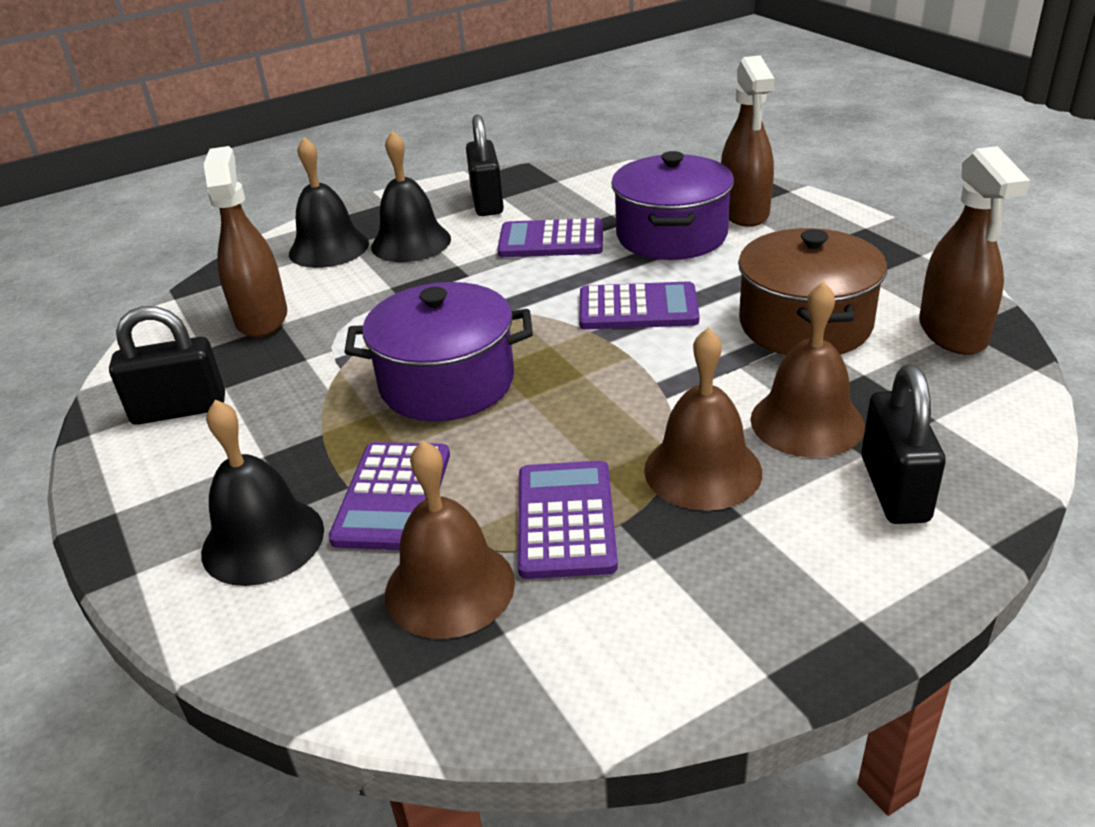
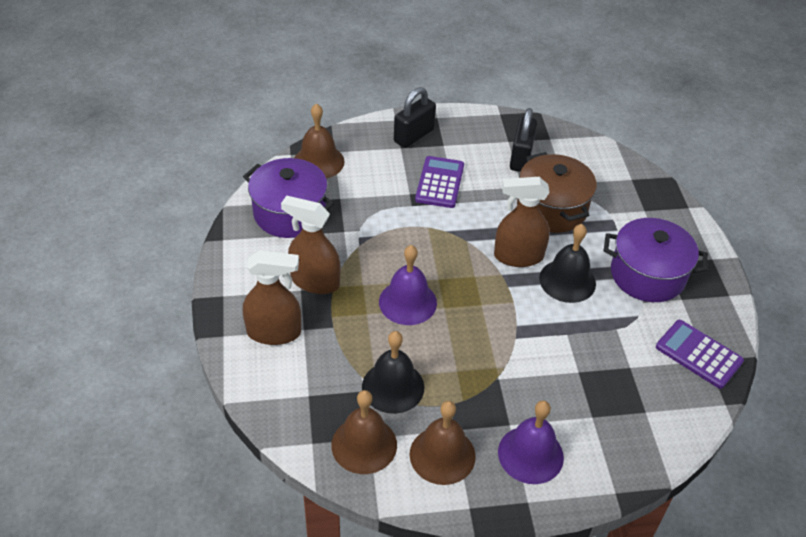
black bell: 3 -> 2
black padlock: 3 -> 2
purple bell: 0 -> 2
purple calculator: 4 -> 2

